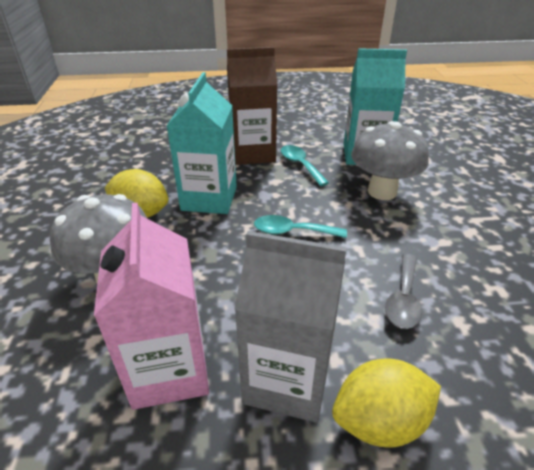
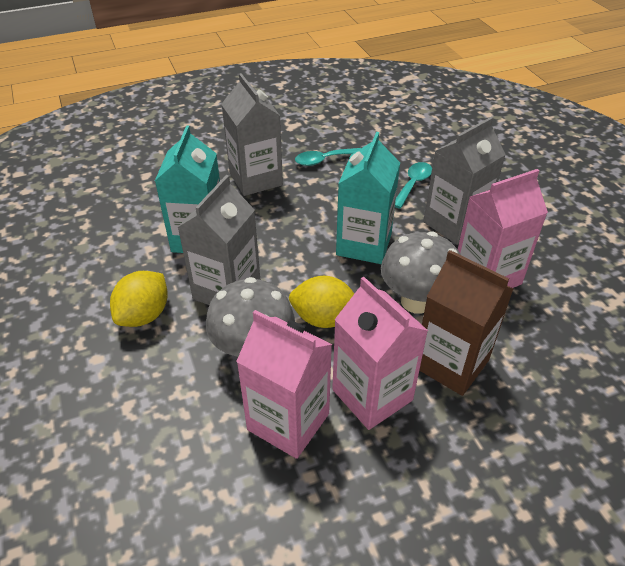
grey carton: 1 -> 3
grey spoon: 1 -> 0
pink carton: 1 -> 3

